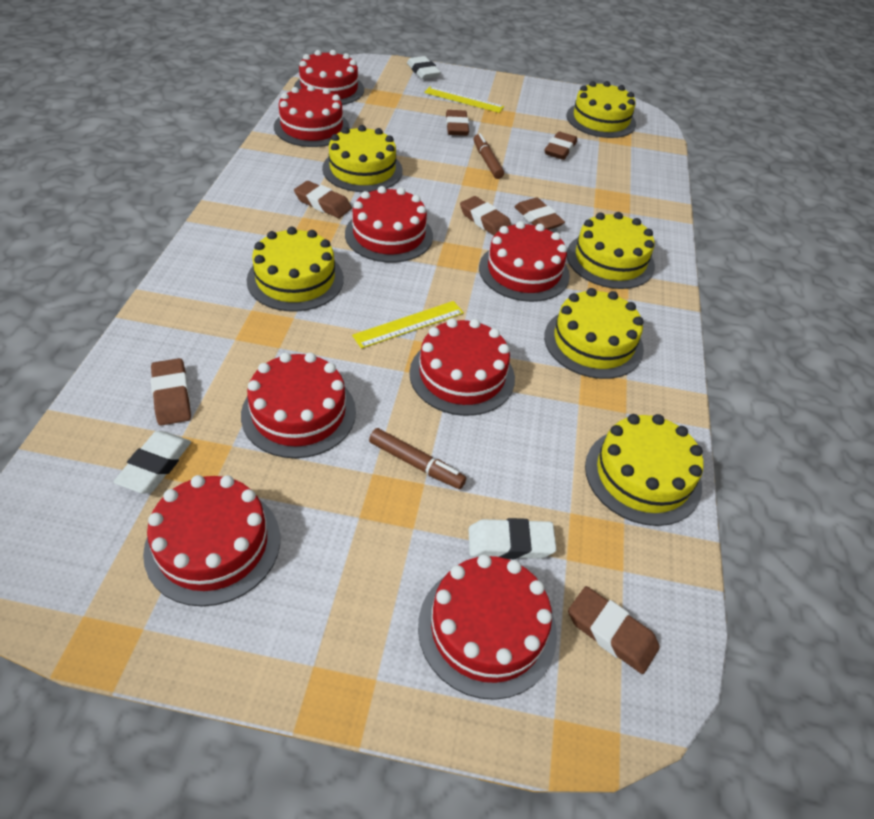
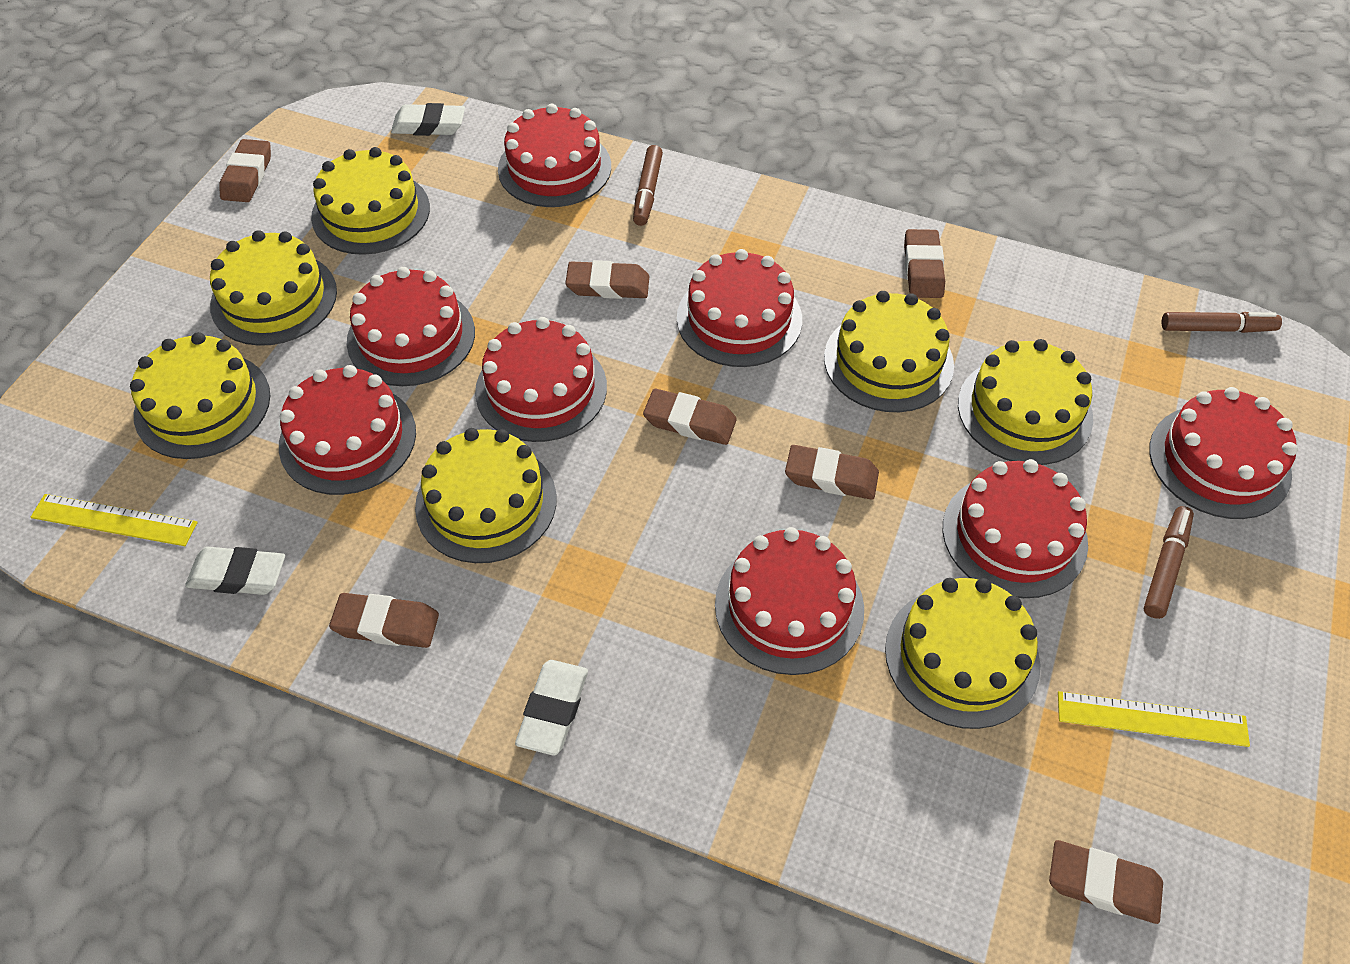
brown marker: 2 -> 3
yellow cake: 6 -> 7

